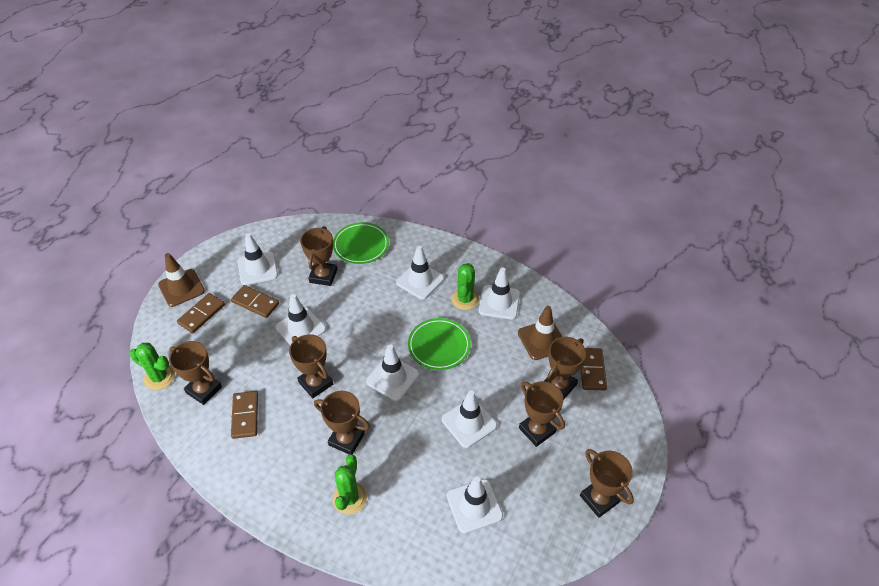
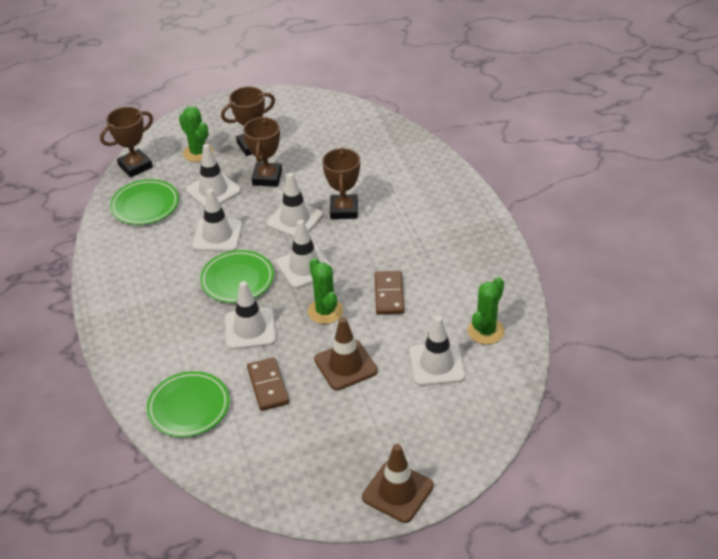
brown domino: 4 -> 2
brown trophy: 7 -> 4
green plate: 2 -> 3
white traffic cone: 7 -> 6

